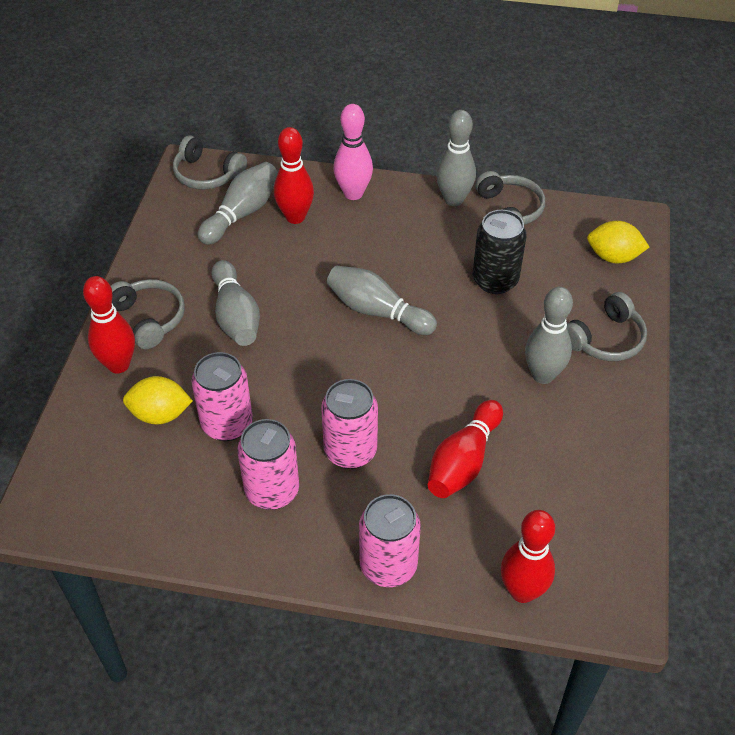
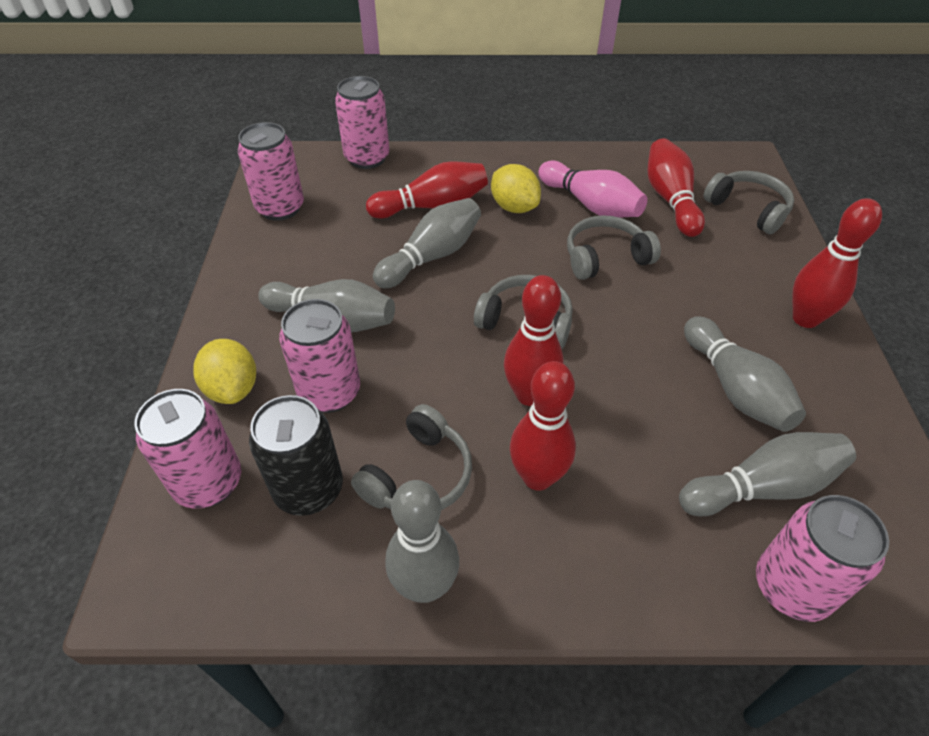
pink can: 4 -> 5
red bowling pin: 4 -> 5

